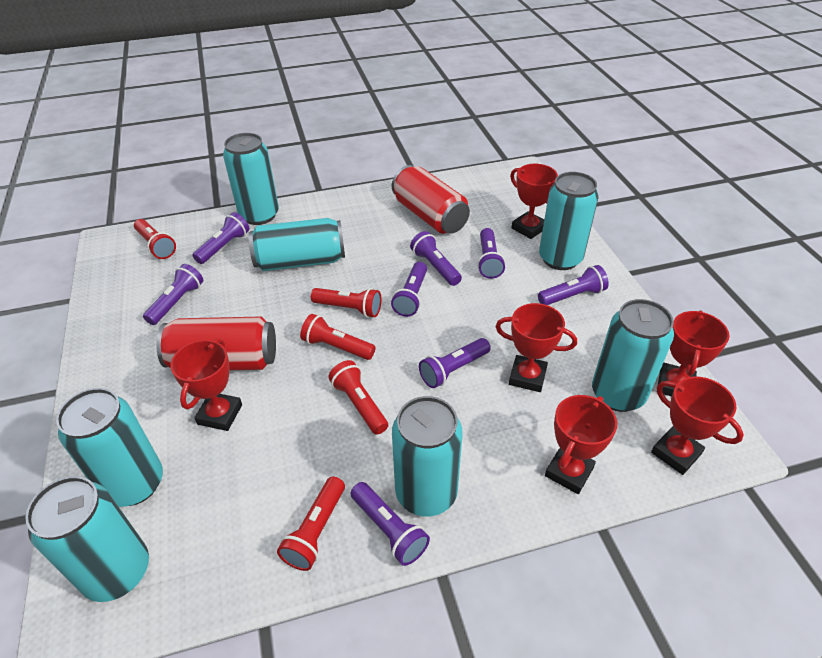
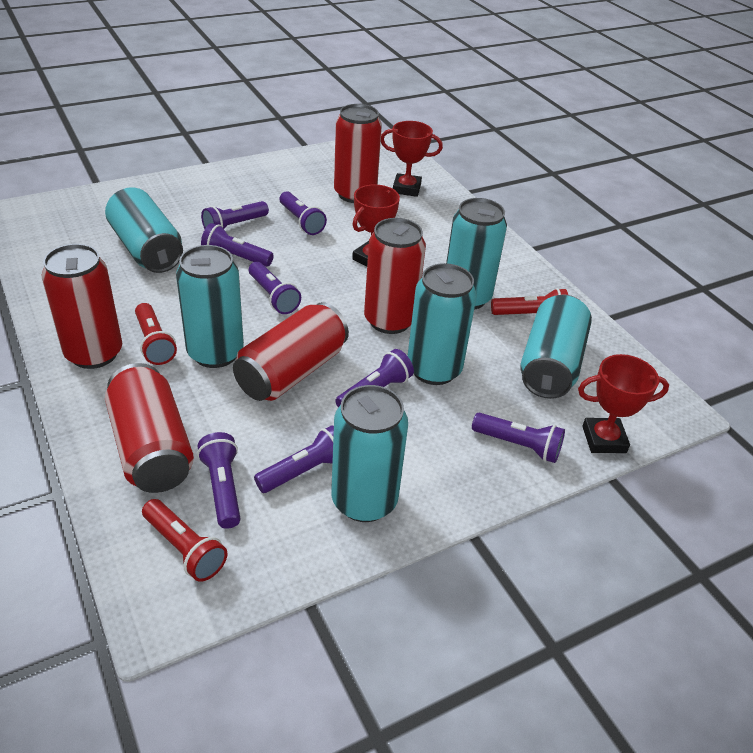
red can: 2 -> 5
red flashlight: 5 -> 3
red trophy: 6 -> 3
turquoise can: 7 -> 6

